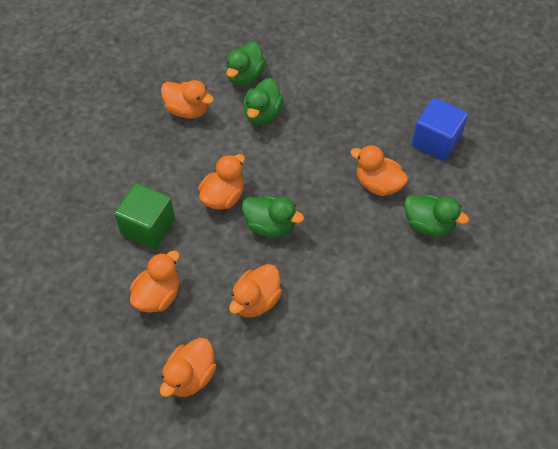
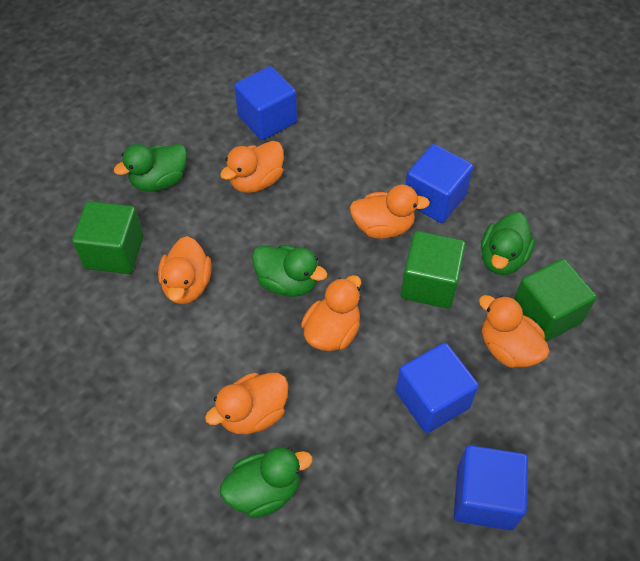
blue cube: 1 -> 4
green cube: 1 -> 3

